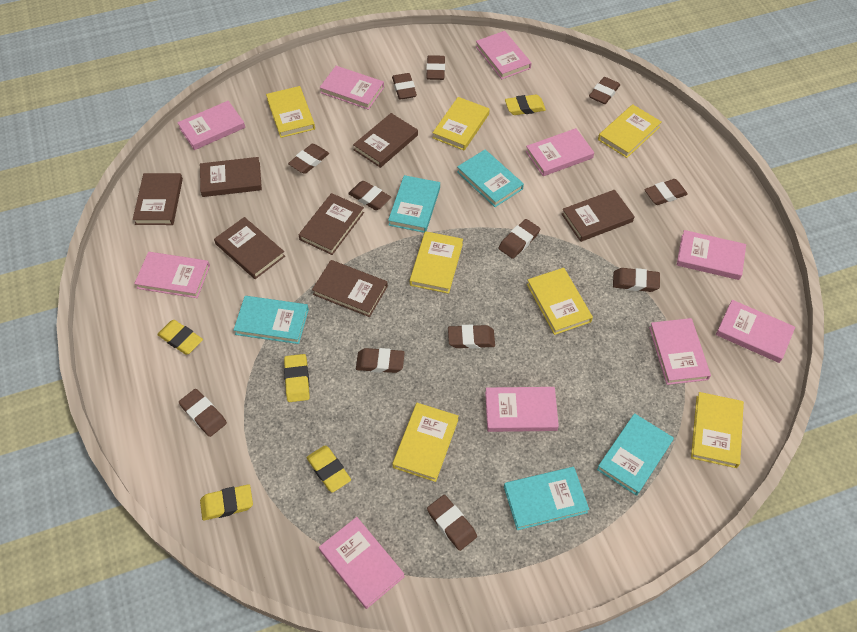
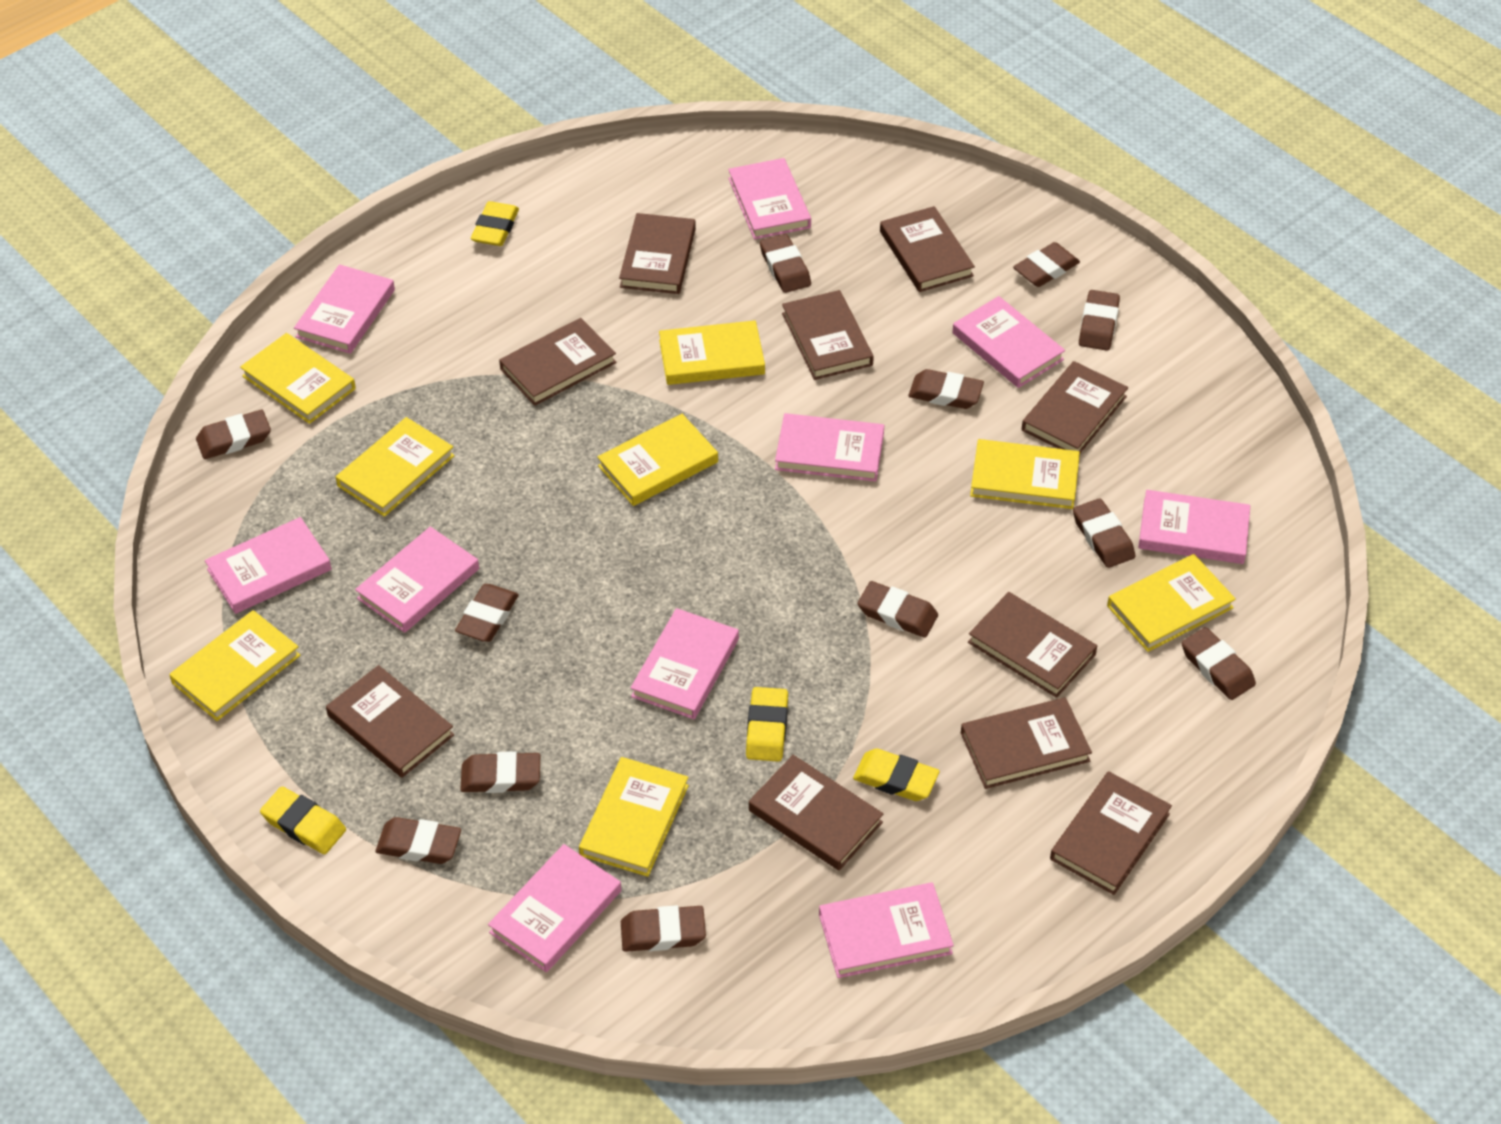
brown book: 7 -> 10
turquoise book: 5 -> 0
yellow book: 7 -> 8
yellow eraser: 5 -> 4

